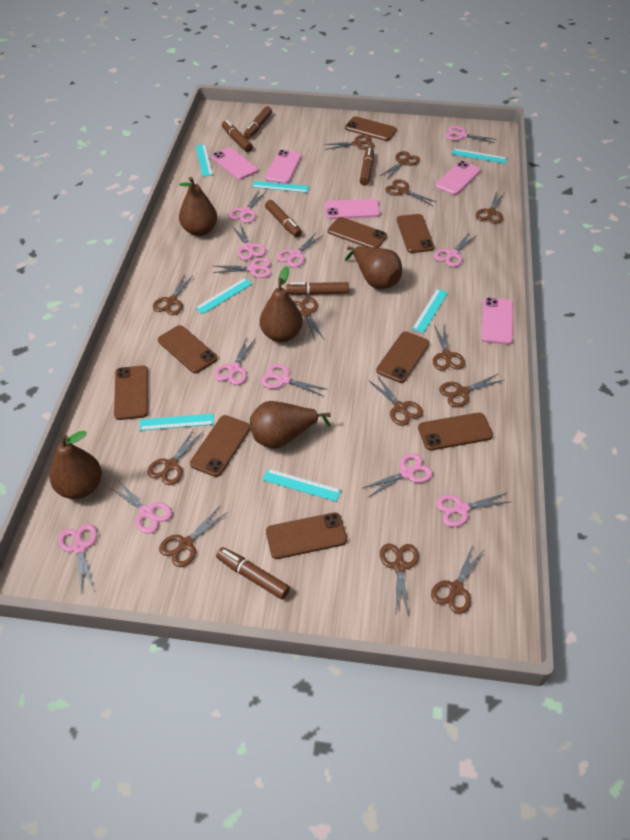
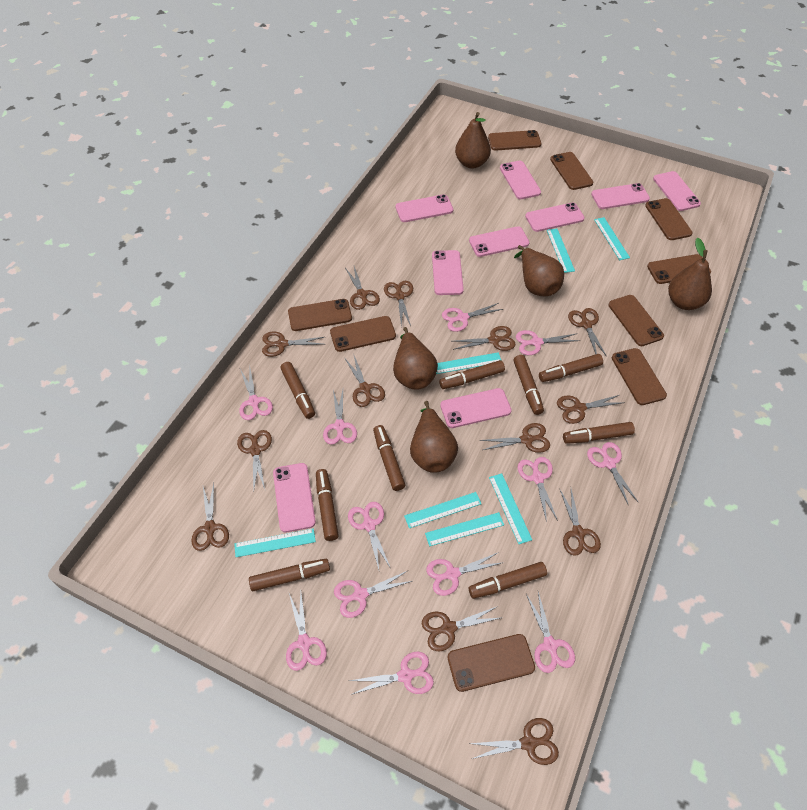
brown marker: 6 -> 9
pink phone: 5 -> 9

